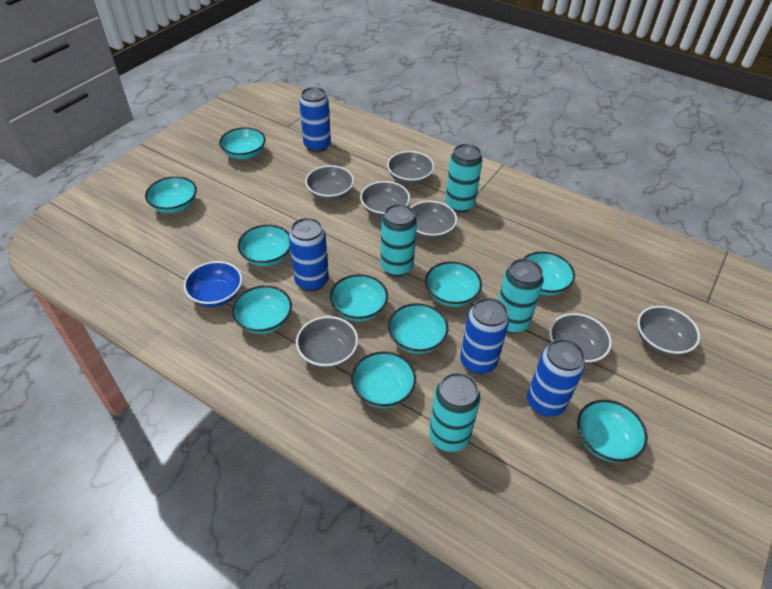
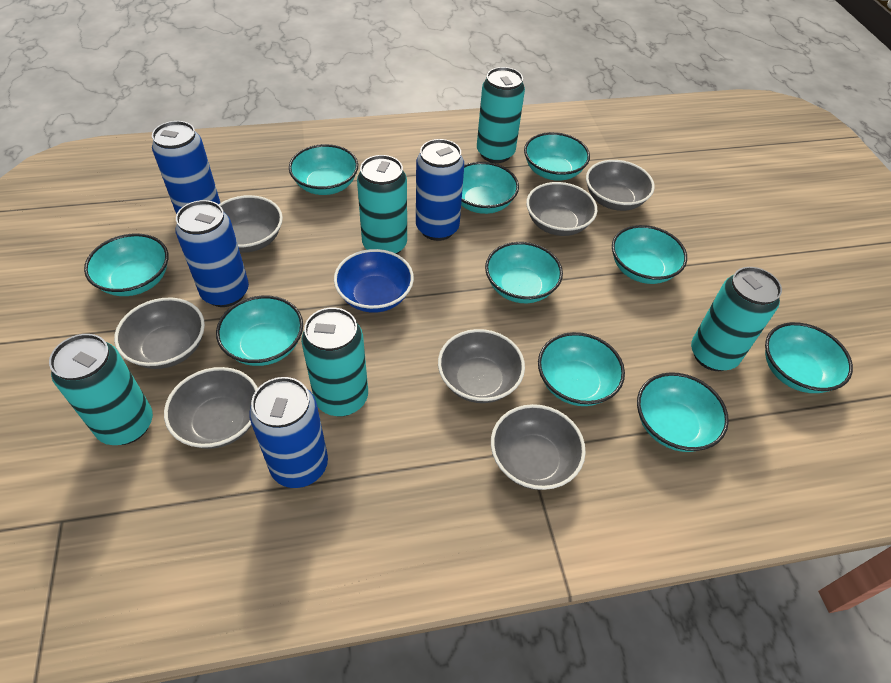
turquoise can: 4 -> 5

